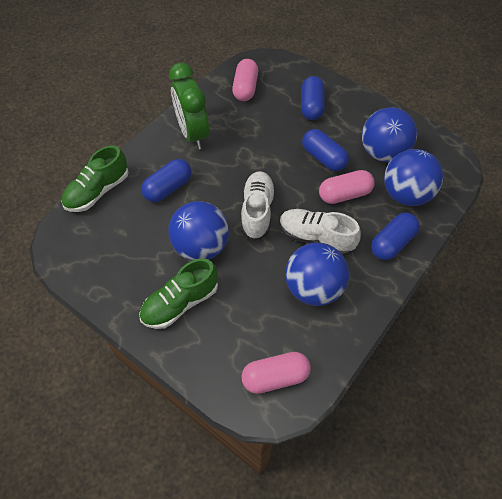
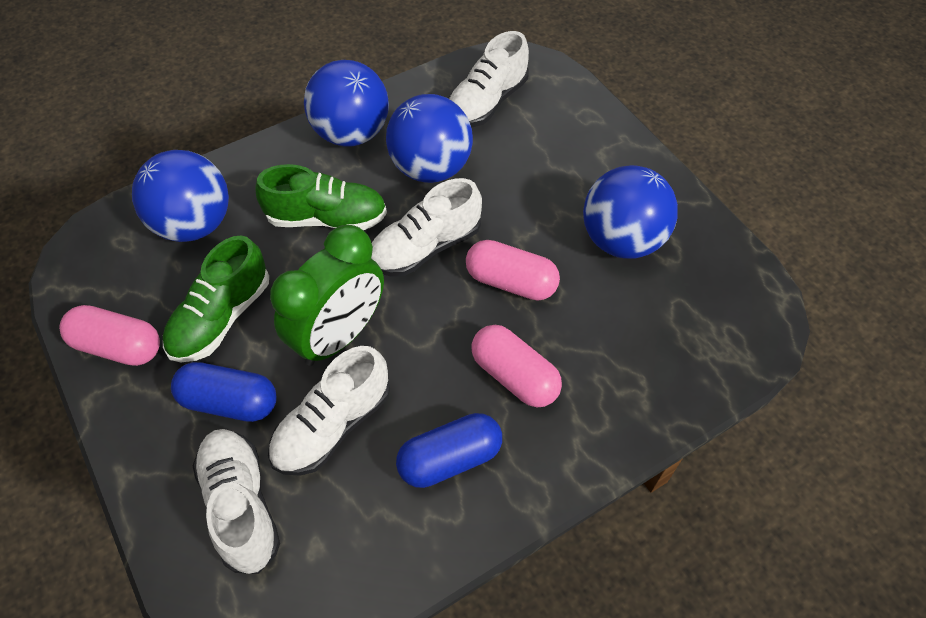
blue capsule: 4 -> 2
white shoe: 2 -> 4

